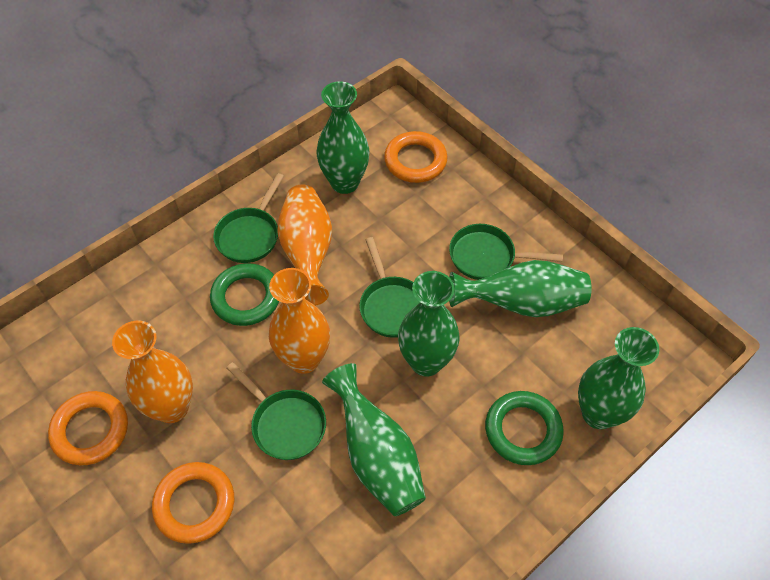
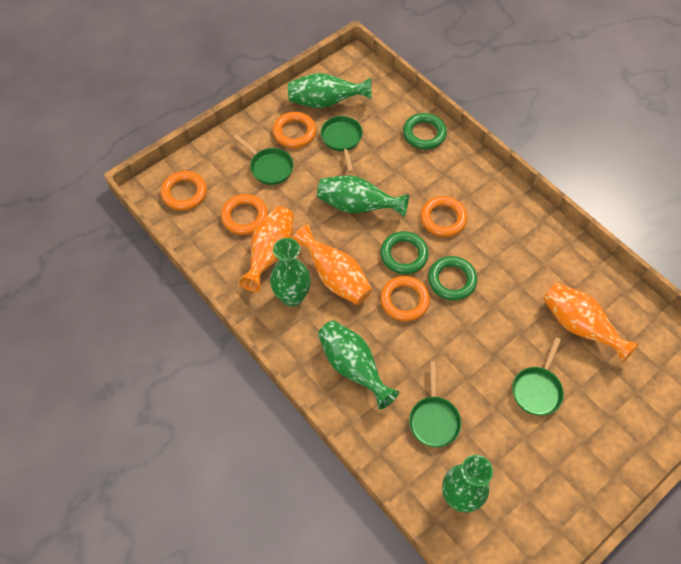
green ring: 2 -> 3
orange ring: 3 -> 5

